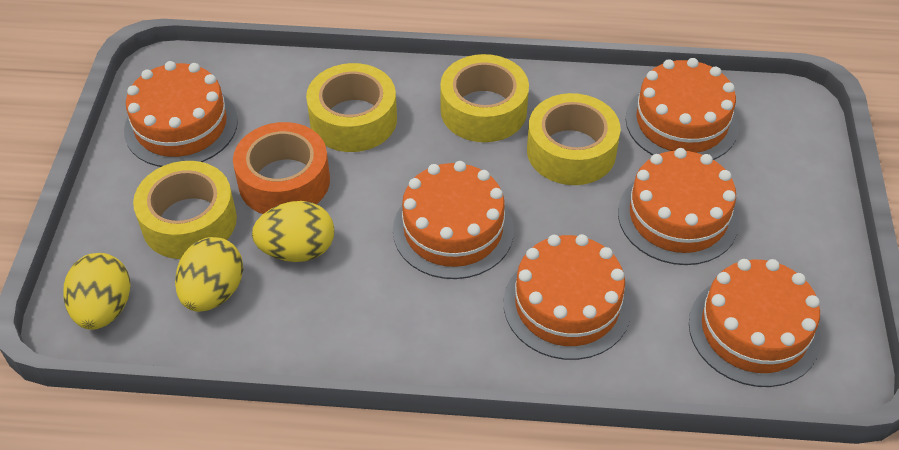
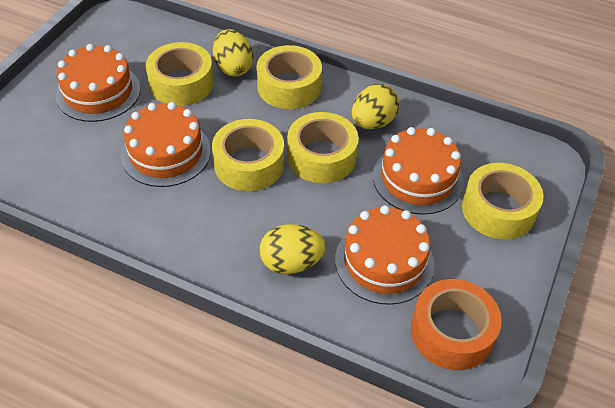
orange cake: 6 -> 4
yellow tape: 4 -> 5

